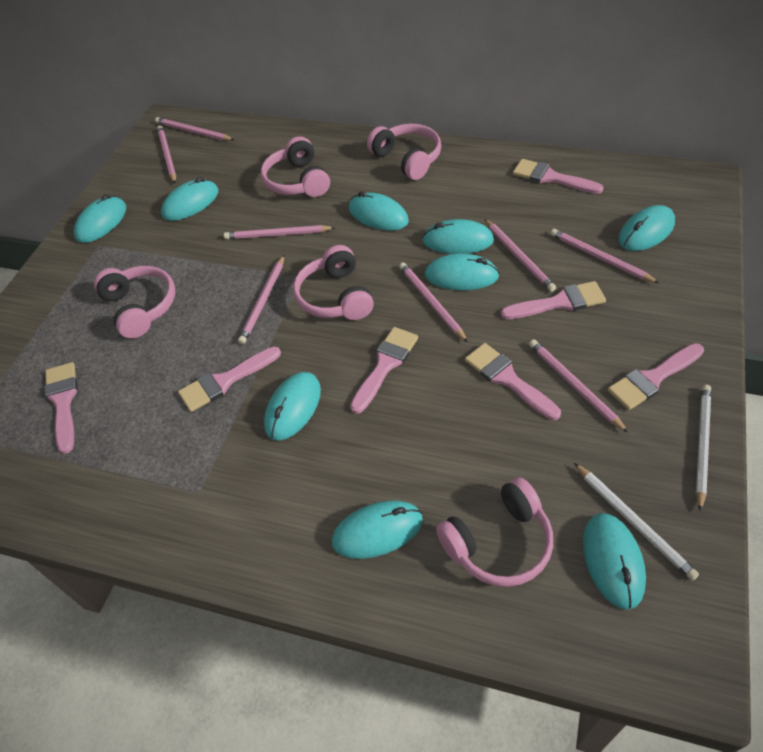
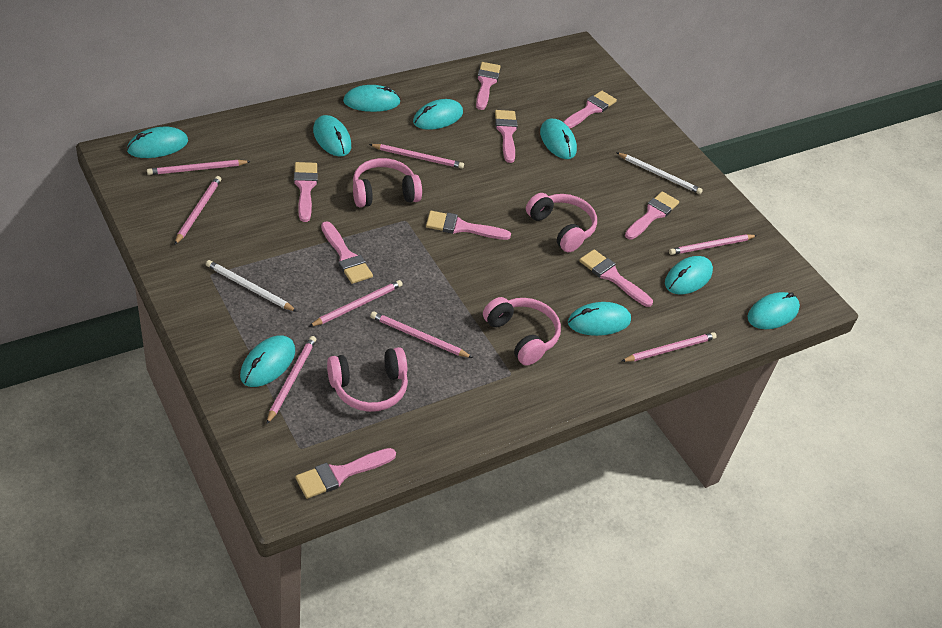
pink brush: 7 -> 9
pink headphones: 5 -> 4

